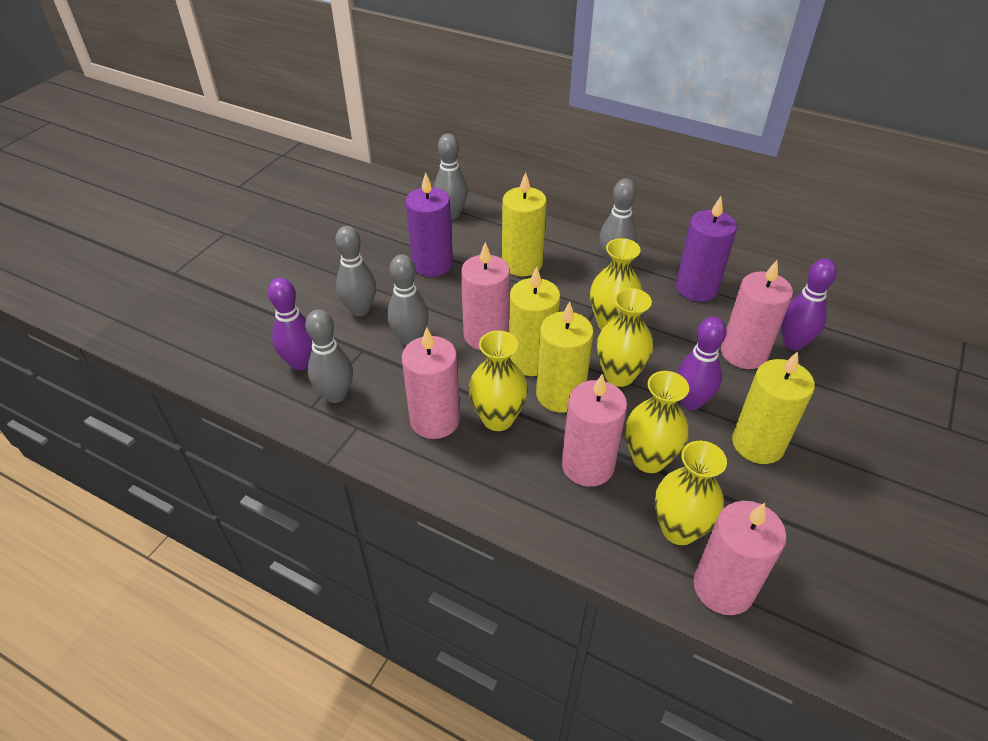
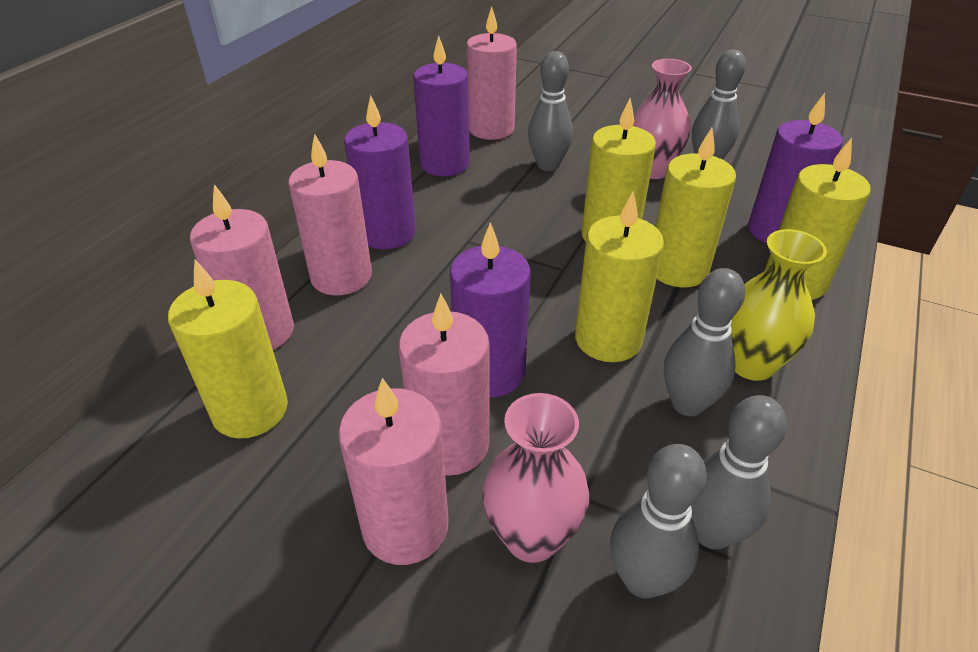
pink vase: 0 -> 2
purple bowling pin: 3 -> 0
purple candle: 2 -> 4
yellow candle: 4 -> 5
yellow vase: 5 -> 1

